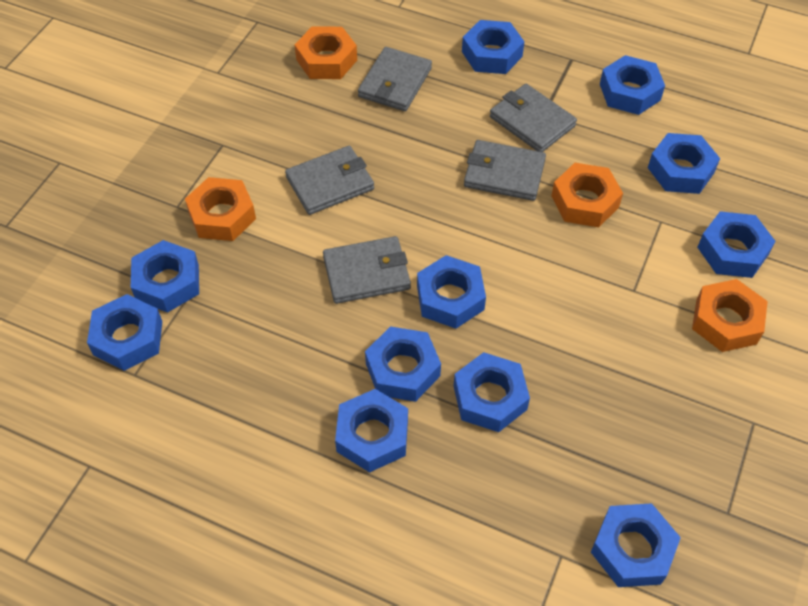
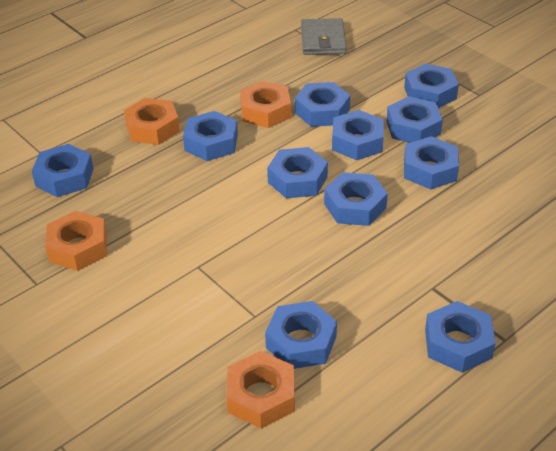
grey wallet: 5 -> 1

